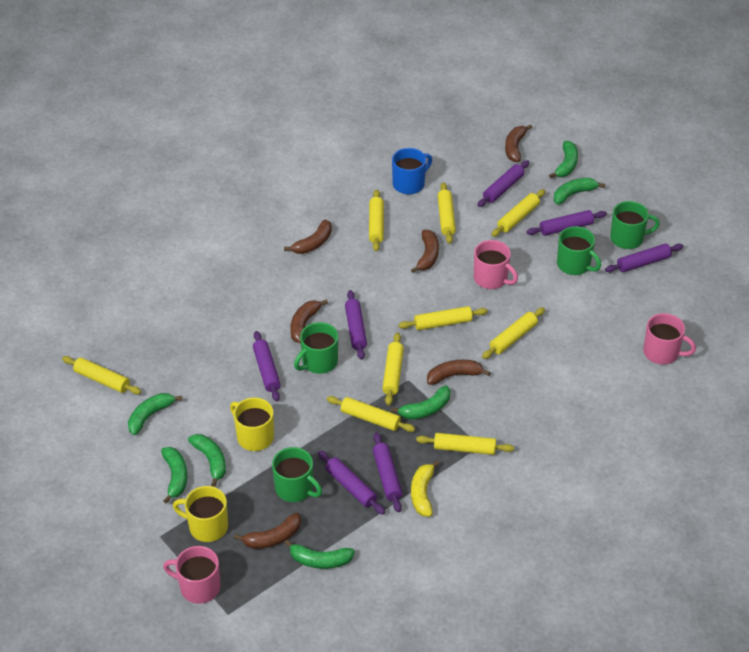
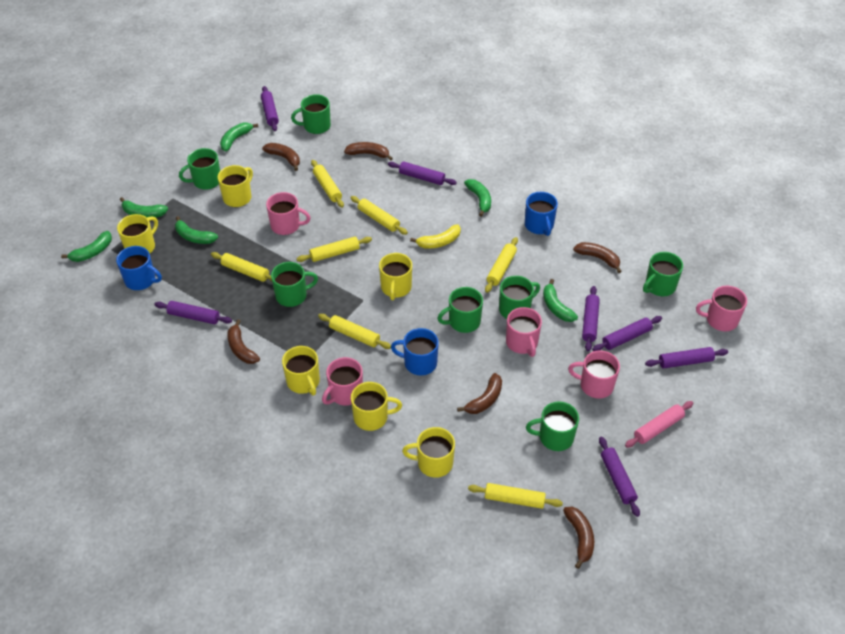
blue mug: 1 -> 3
green banana: 7 -> 6
green mug: 4 -> 7
pink mug: 3 -> 5
pink rolling pin: 0 -> 1
yellow mug: 2 -> 6
yellow rolling pin: 9 -> 7

